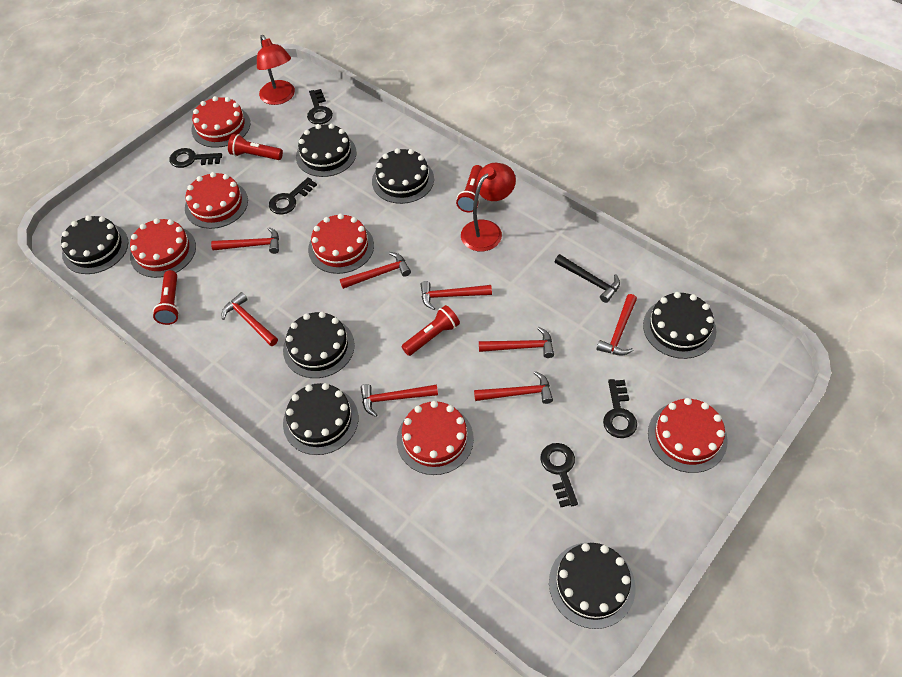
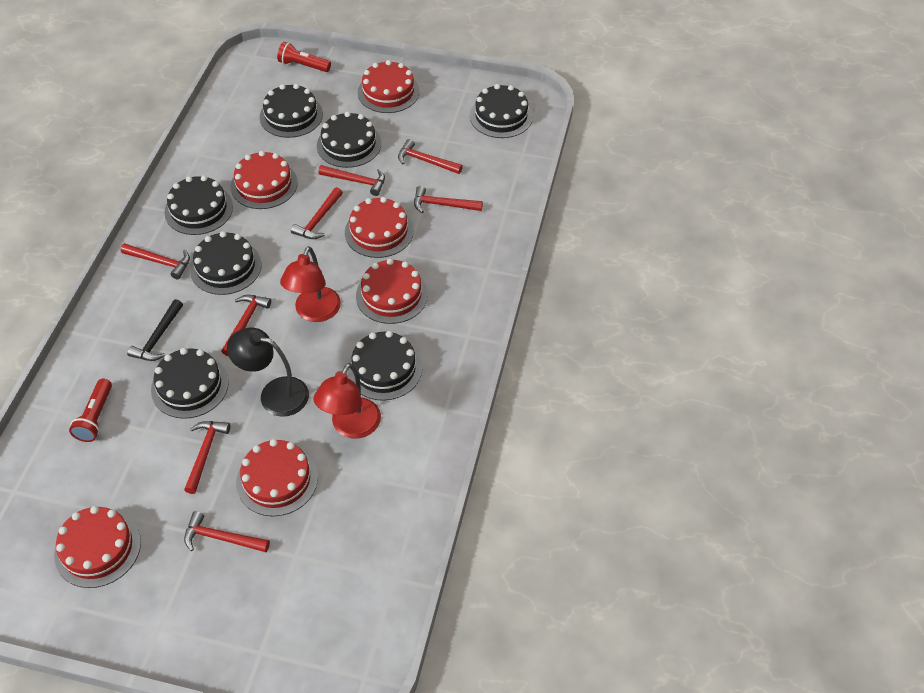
black key: 5 -> 0
black lamp: 0 -> 1
red flashlight: 4 -> 2

